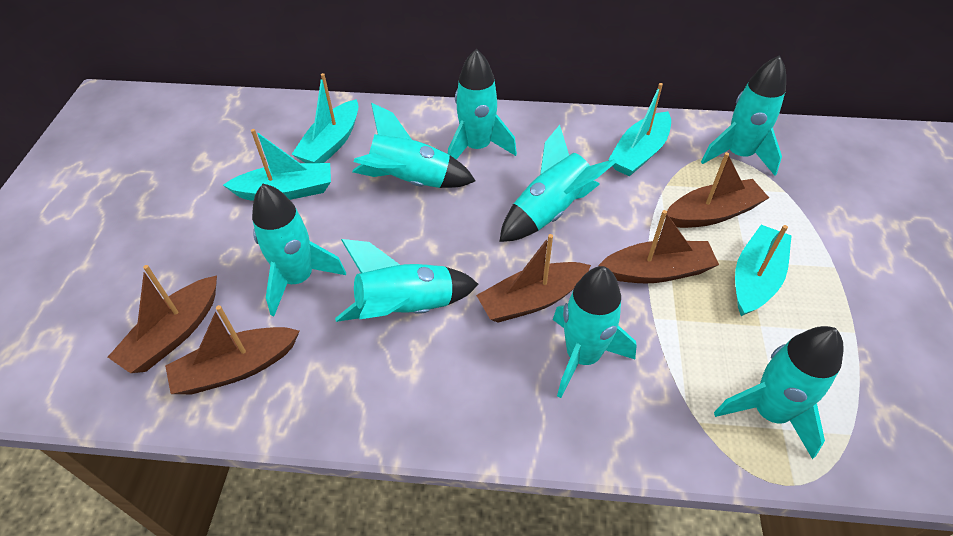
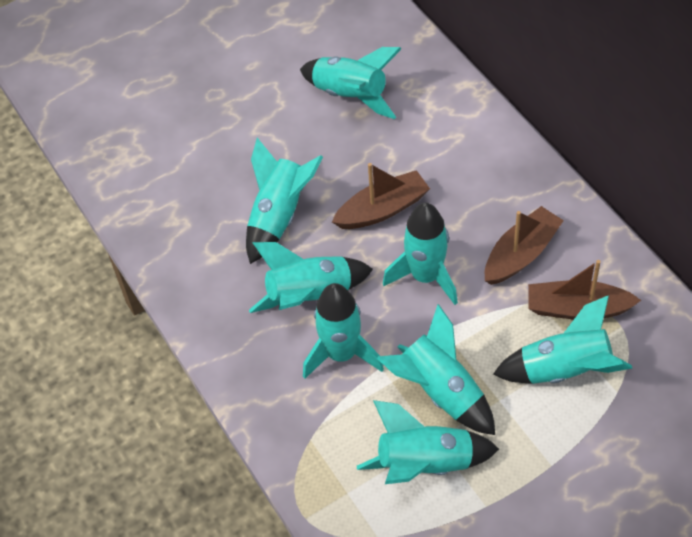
brown boat: 5 -> 3
turquoise boat: 4 -> 0

